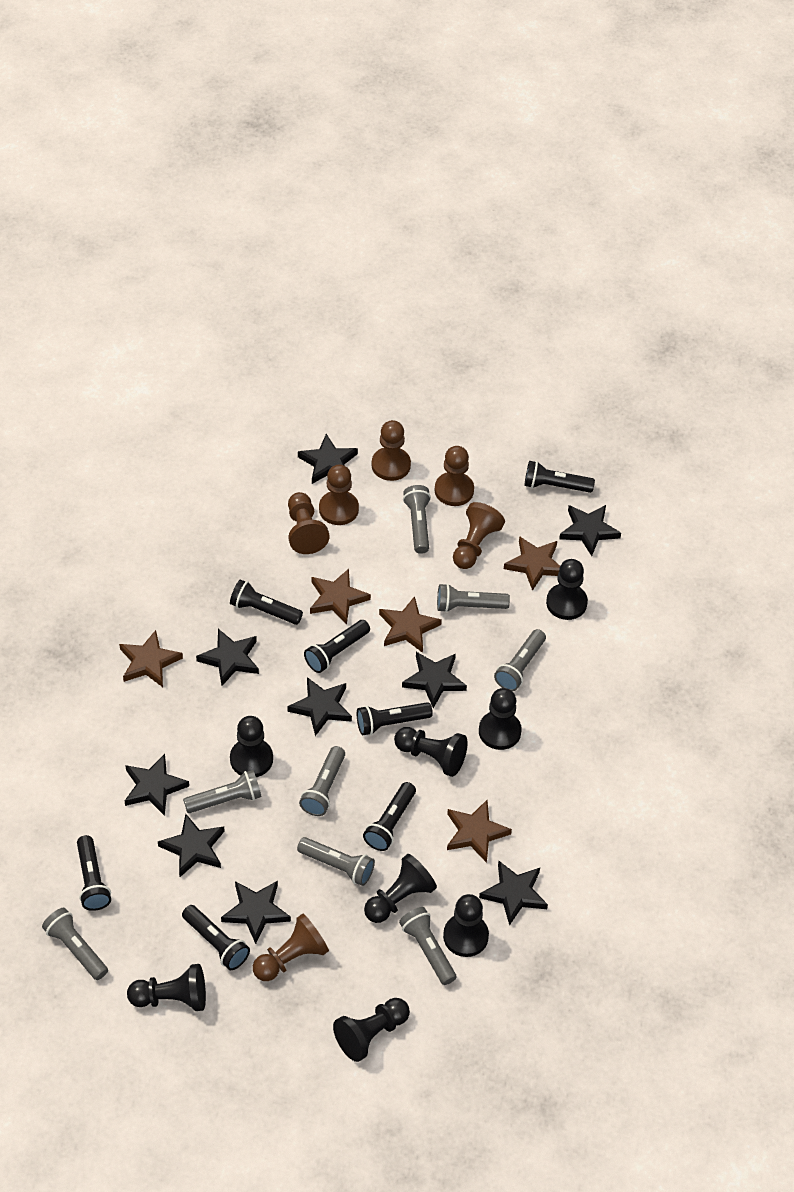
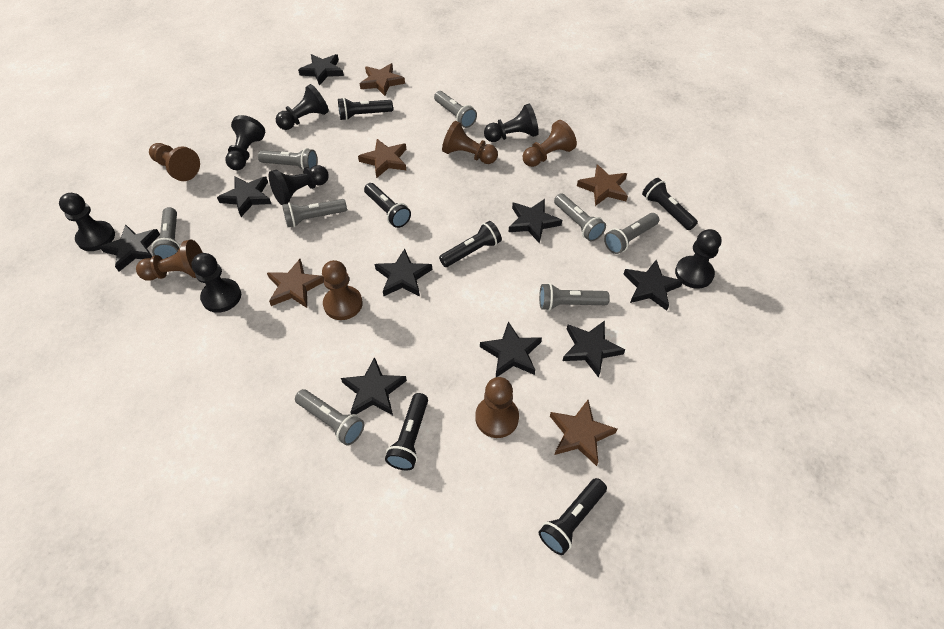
black flashlight: 7 -> 6
black pawn: 8 -> 7

